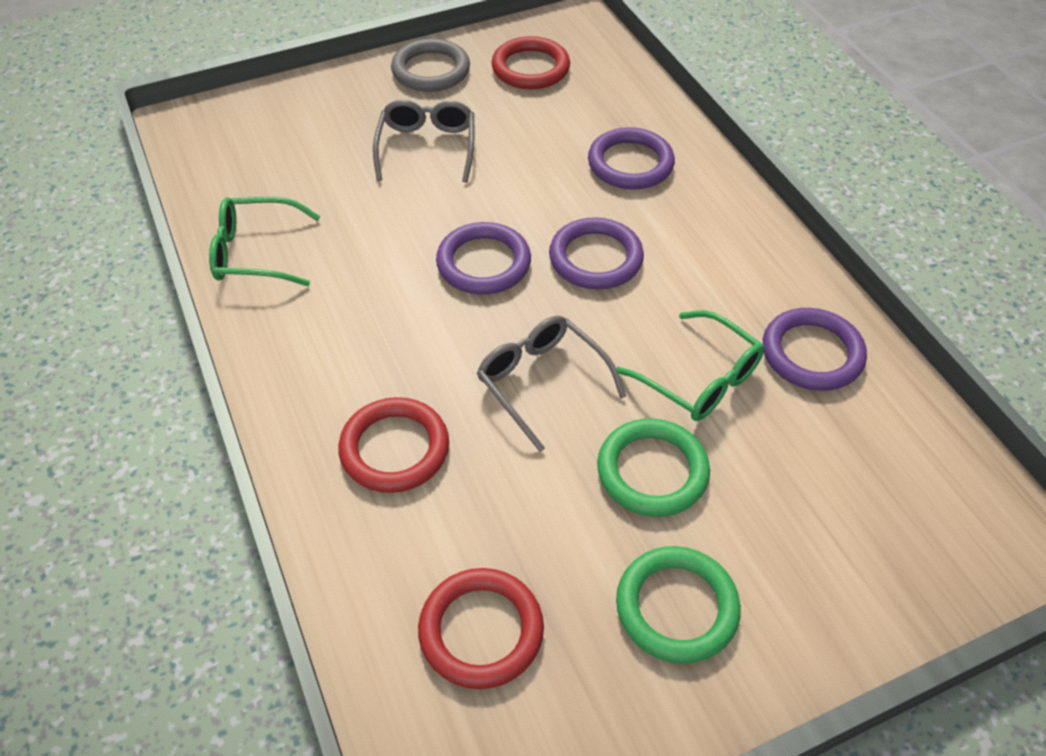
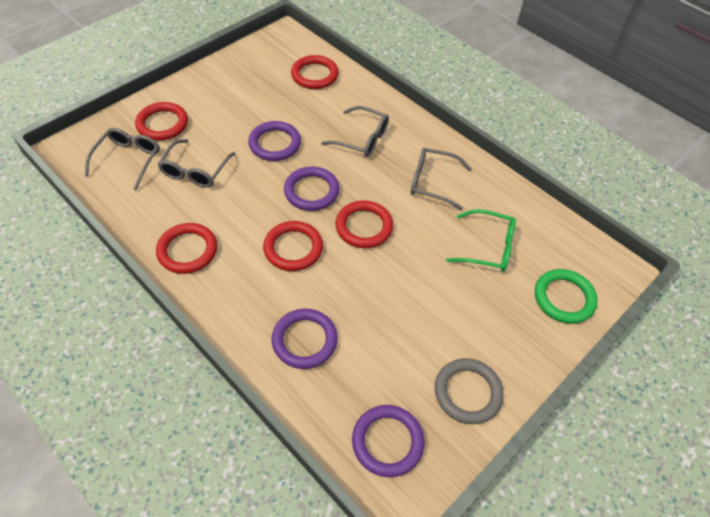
green glasses: 2 -> 1
green ring: 2 -> 1
grey glasses: 2 -> 4
red ring: 3 -> 5

